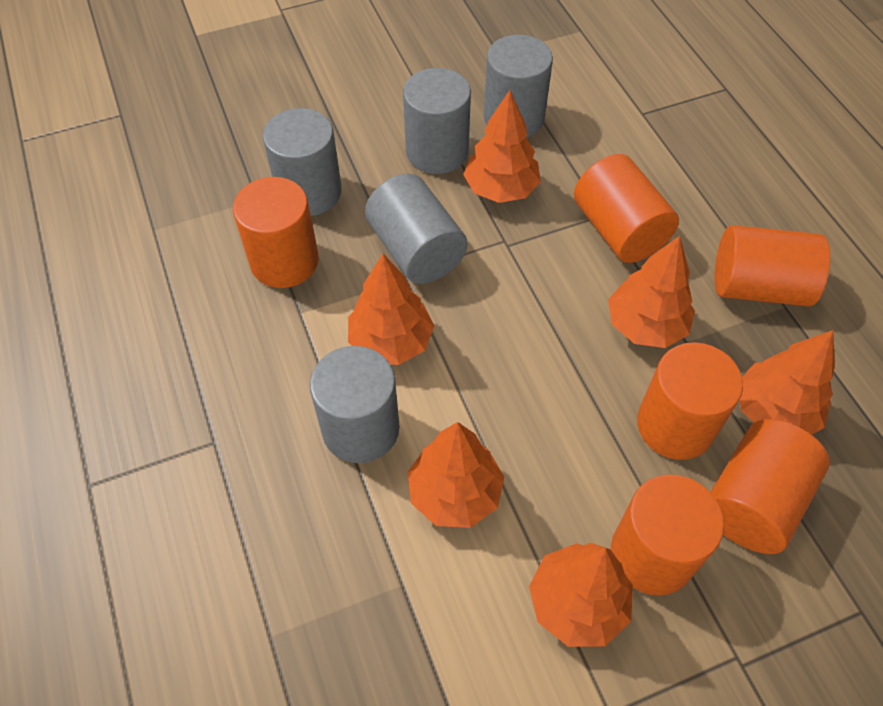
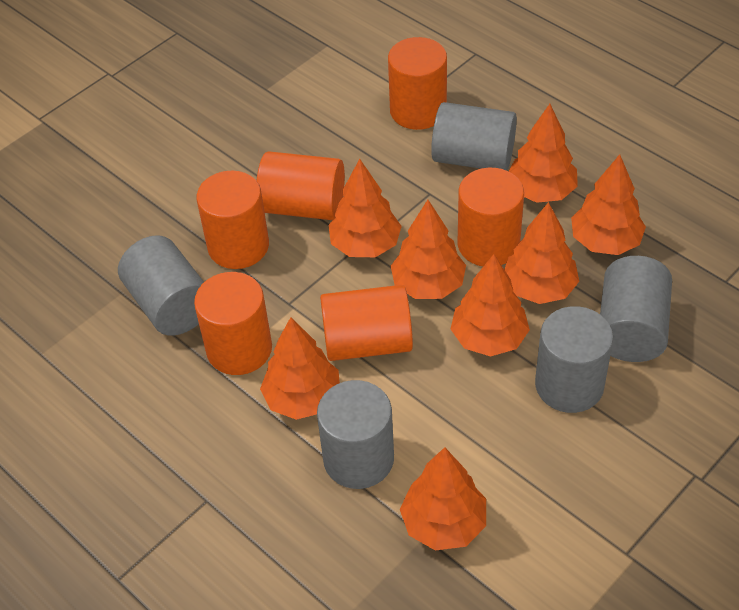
orange tree: 6 -> 8

